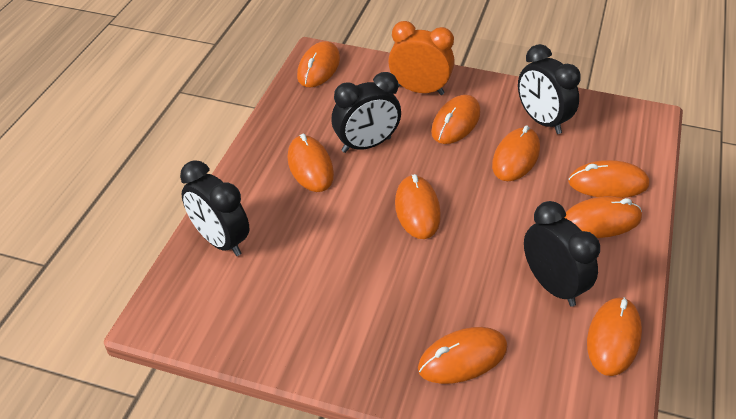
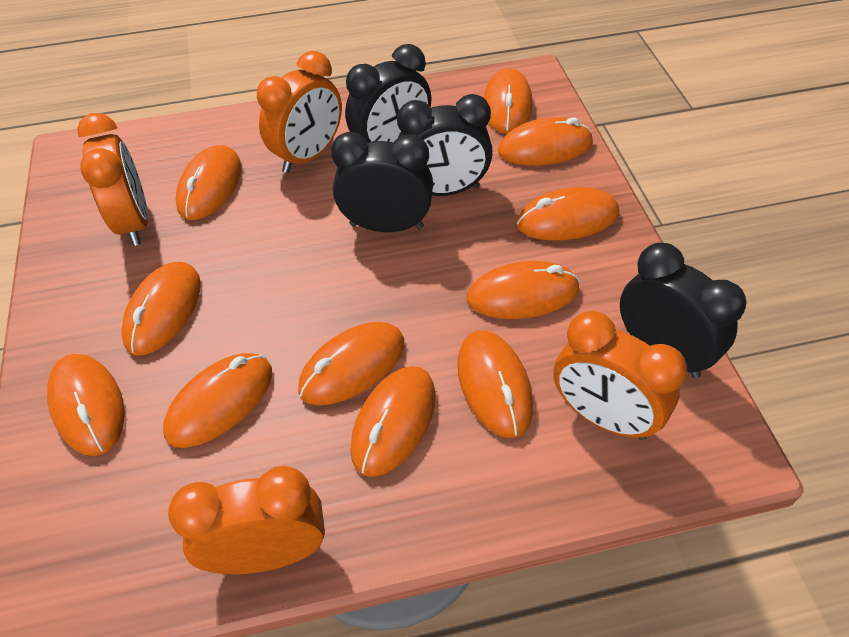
orange clock: 1 -> 4
orange mouse: 9 -> 11

